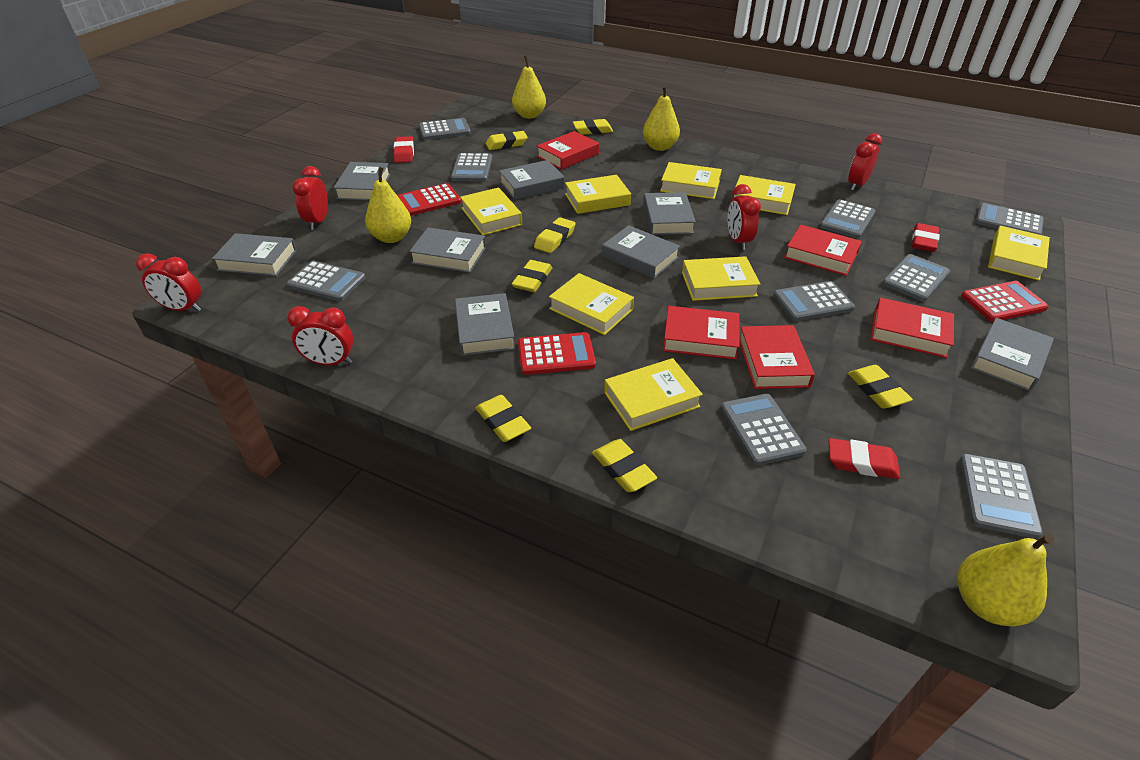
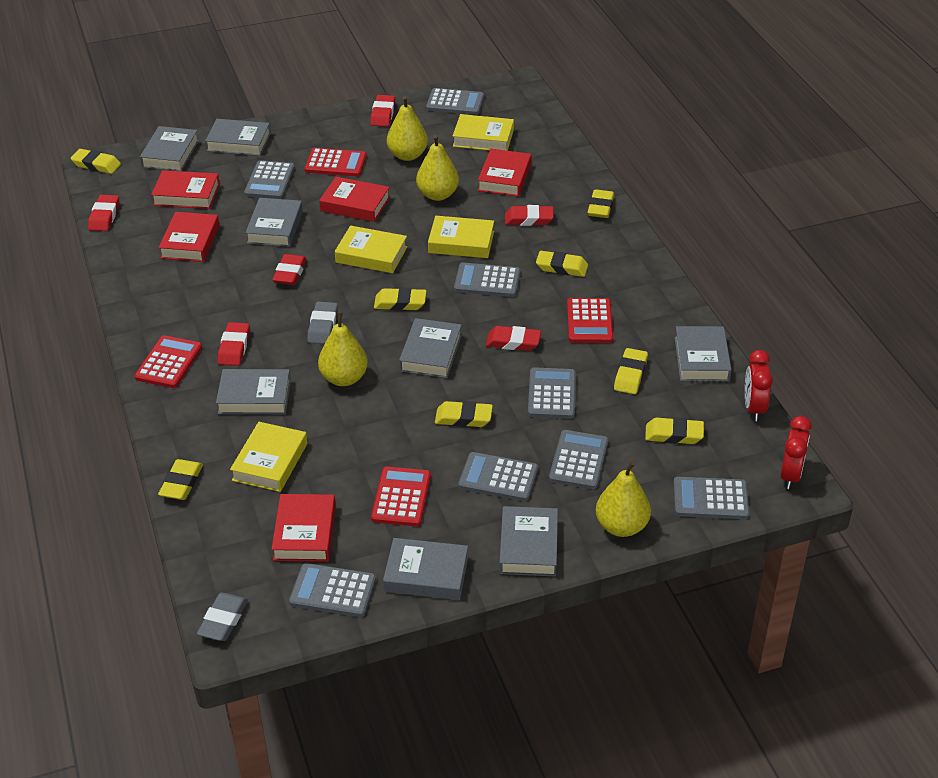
grey calculator: 9 -> 8
grey eraser: 0 -> 2
red calculator: 3 -> 4
red clock: 5 -> 2
red eraser: 3 -> 6
yellow book: 8 -> 4
yellow eraser: 7 -> 8

